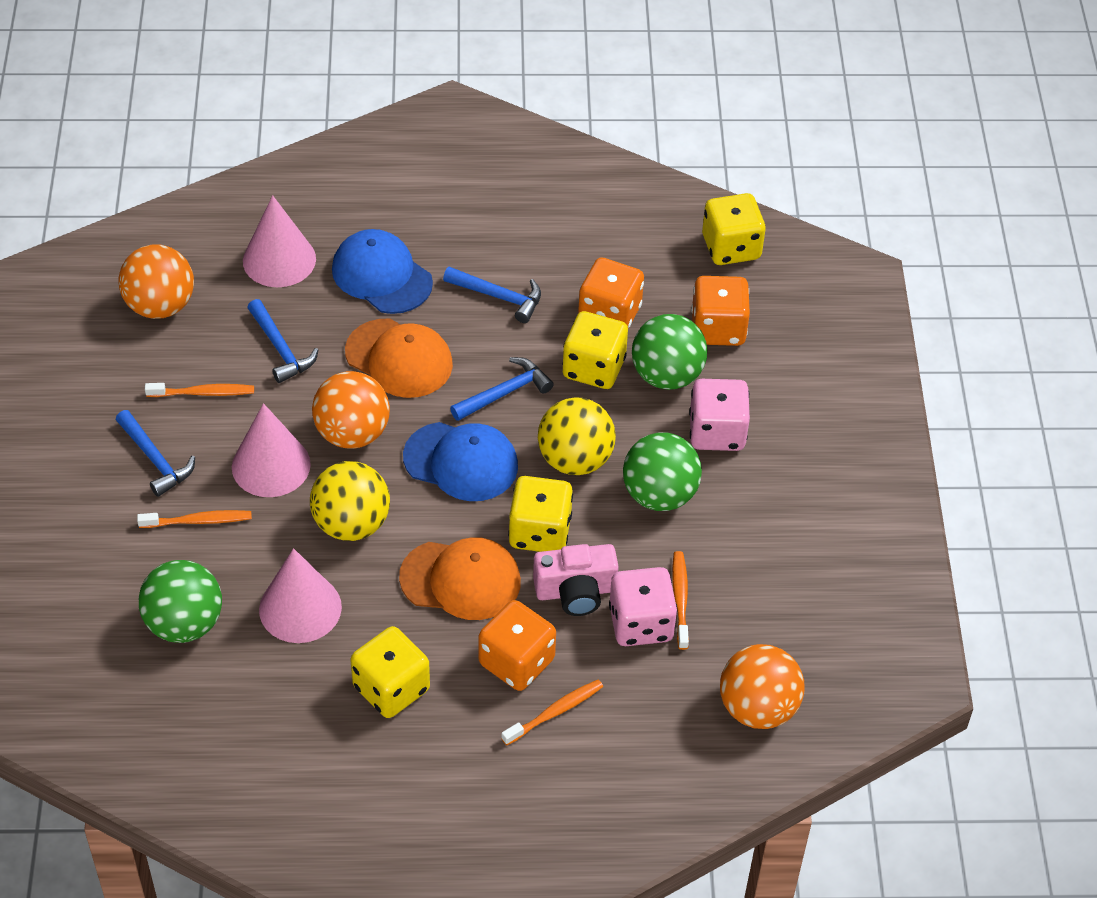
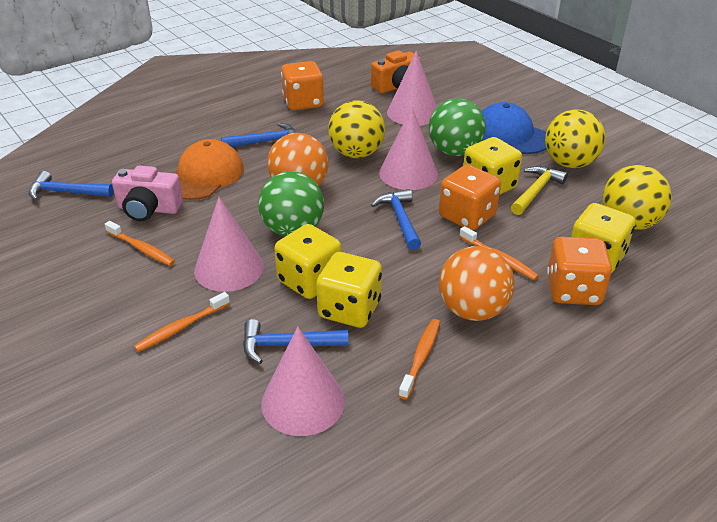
blue cap: 2 -> 1
green ball: 3 -> 2
orange ball: 3 -> 2
orange camera: 0 -> 1
orange cap: 2 -> 1
pink cone: 3 -> 4
pink dice: 2 -> 0
yellow ball: 2 -> 3
yellow hammer: 0 -> 1

